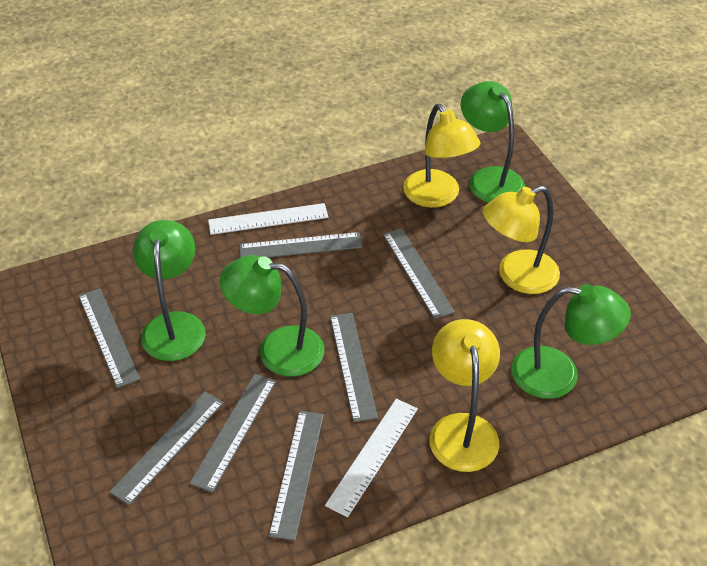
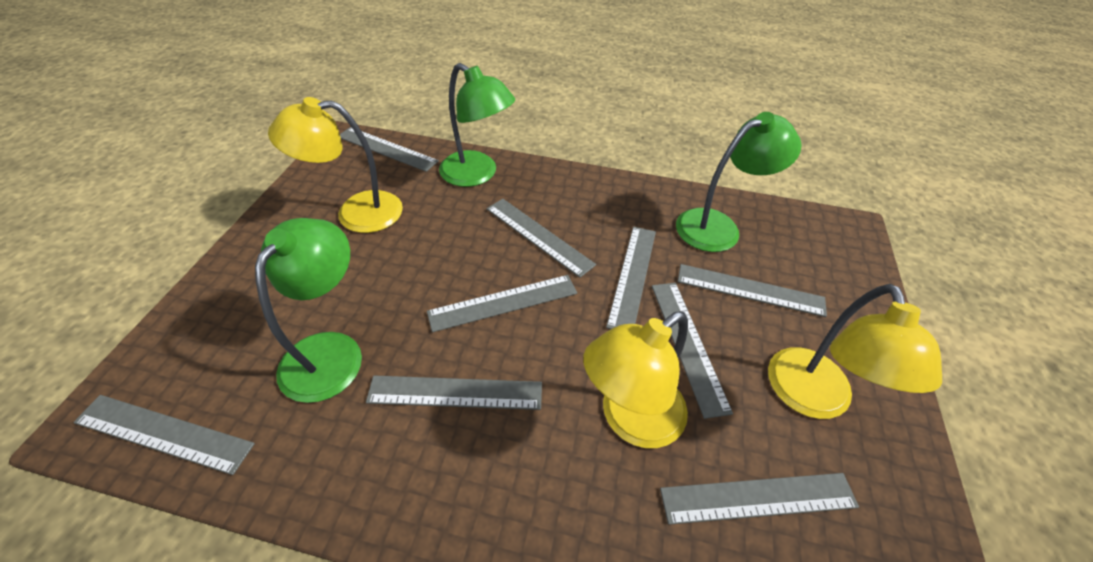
green lamp: 4 -> 3
grey ruler: 7 -> 9
white ruler: 2 -> 0

